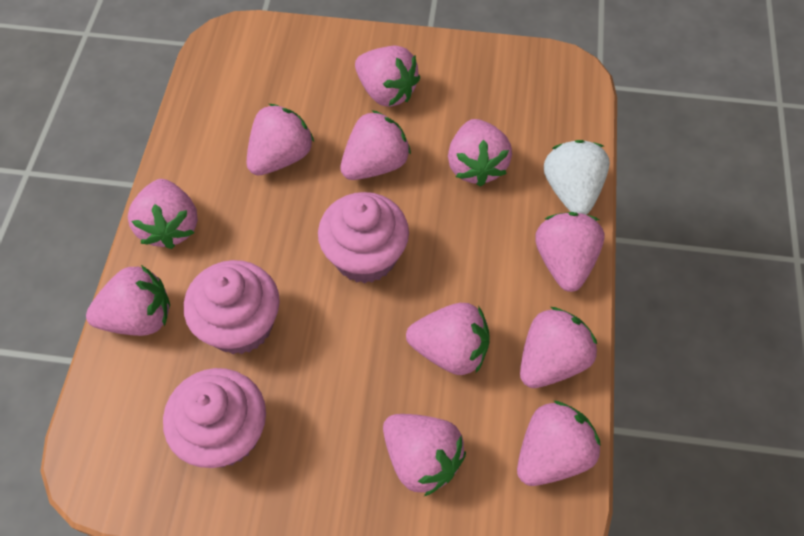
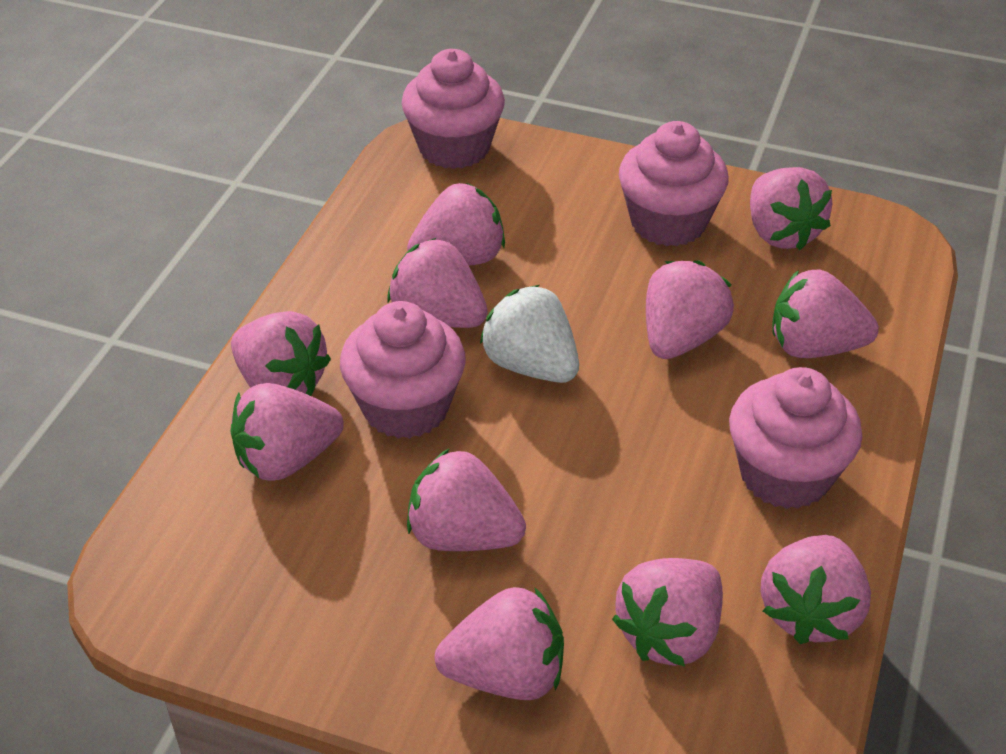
pink cupcake: 3 -> 4

